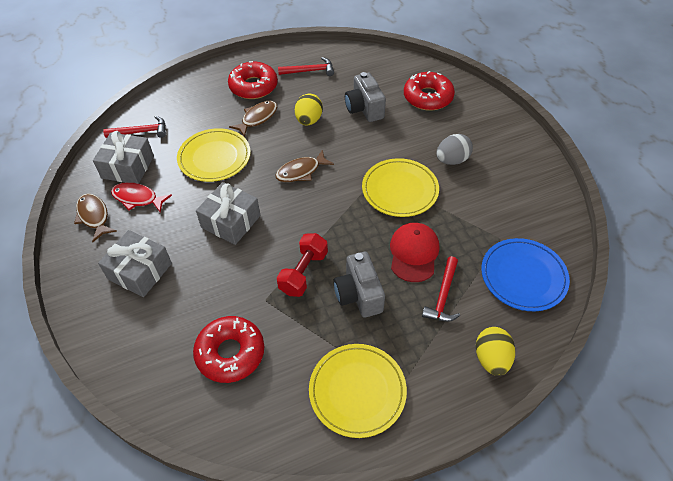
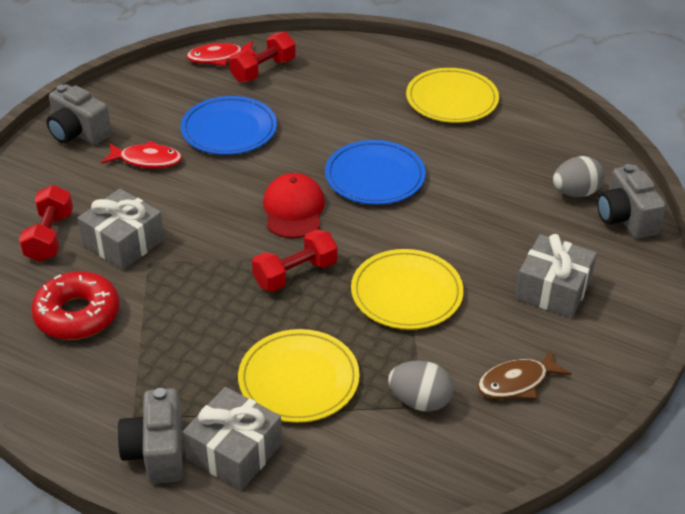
blue plate: 1 -> 2
brown fish: 3 -> 1
grey camera: 2 -> 3
grey egg: 1 -> 2
red donut: 3 -> 1
red dumbbell: 1 -> 3
red fish: 1 -> 2
red hammer: 3 -> 0
yellow egg: 2 -> 0

